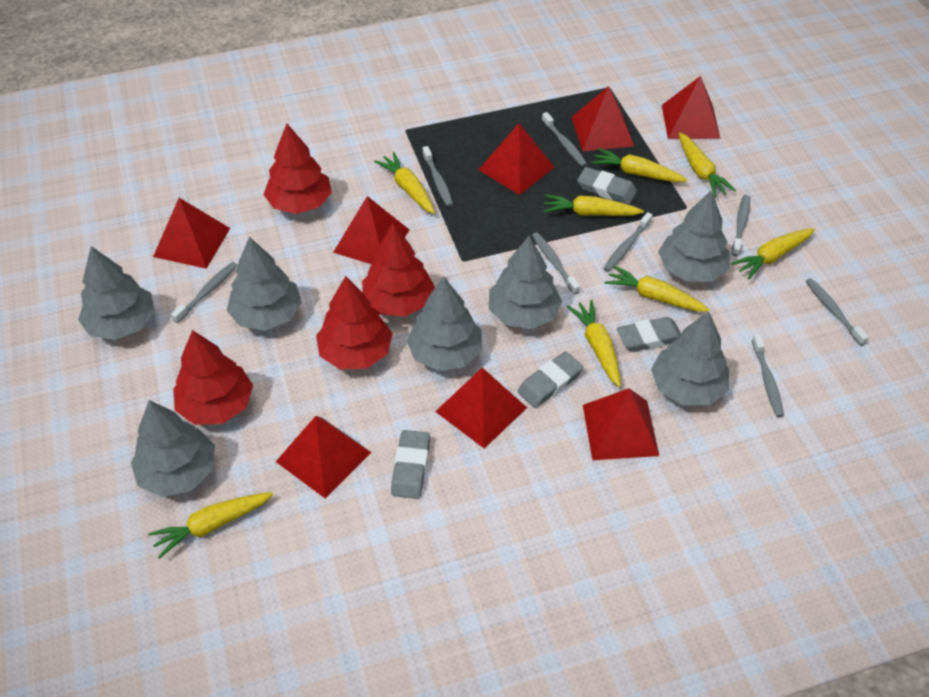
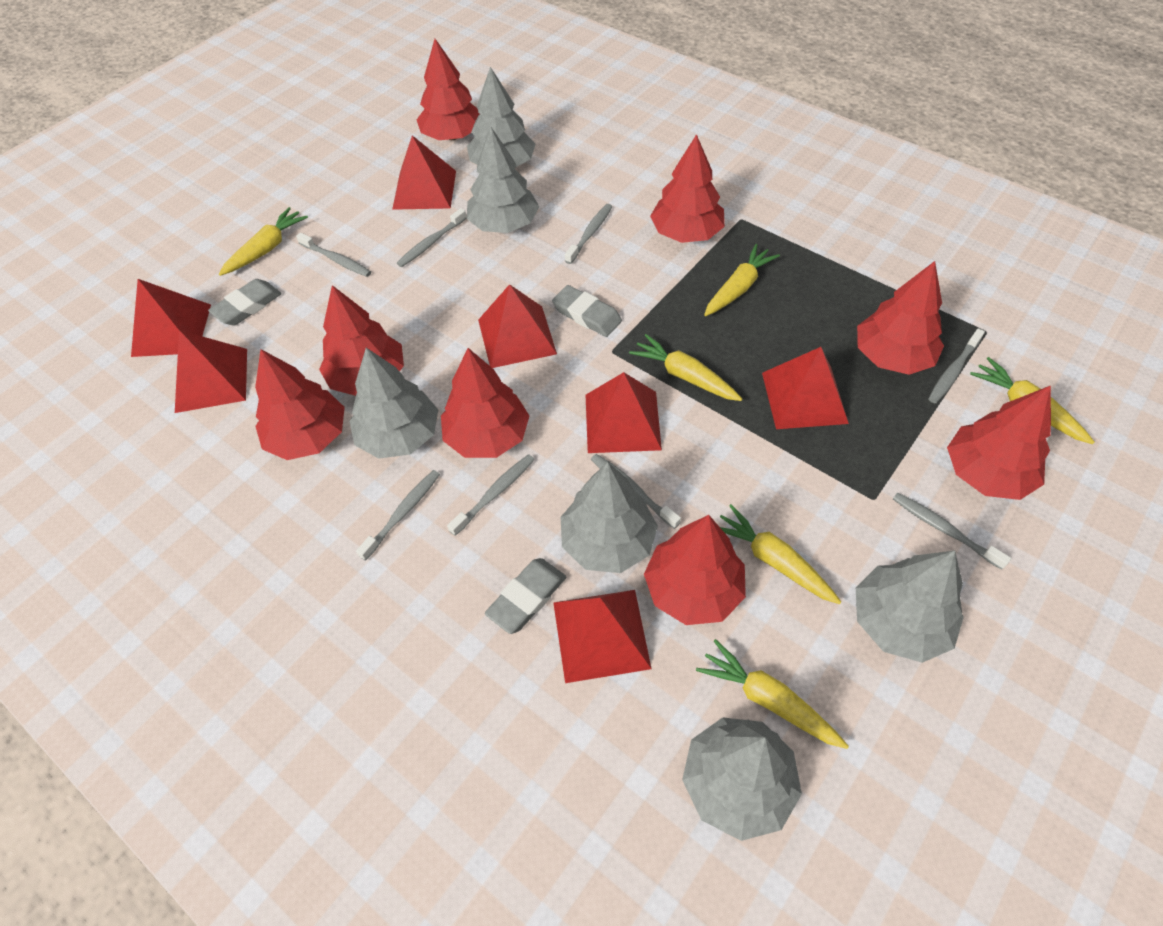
grey eraser: 4 -> 3
grey tree: 7 -> 6
red pyramid: 8 -> 7
red tree: 4 -> 8
yellow carrot: 8 -> 6

